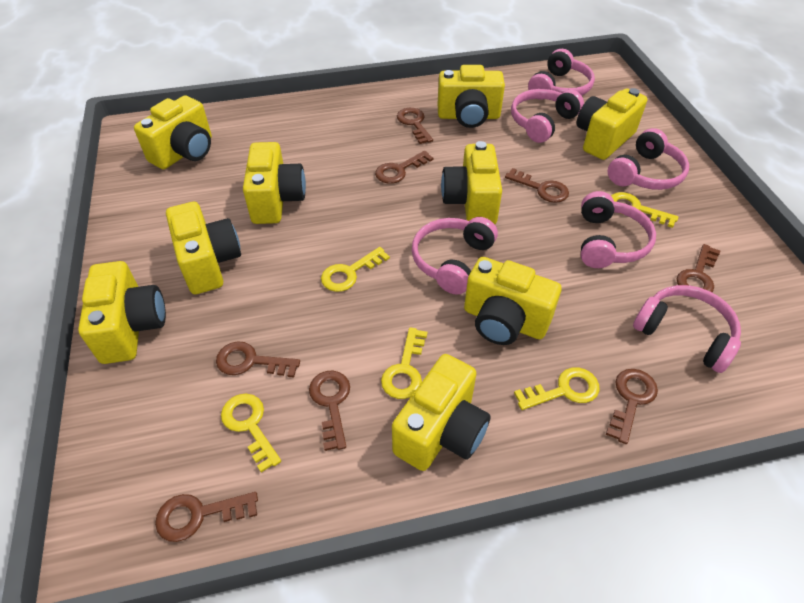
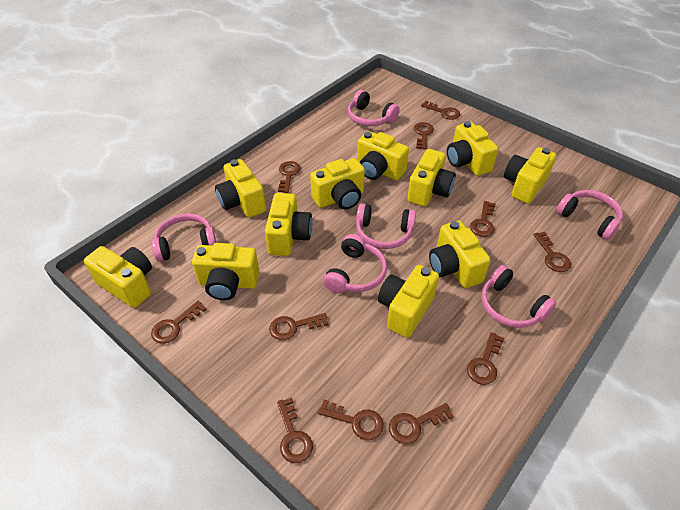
brown key: 8 -> 11
yellow camera: 9 -> 11
yellow key: 5 -> 0

